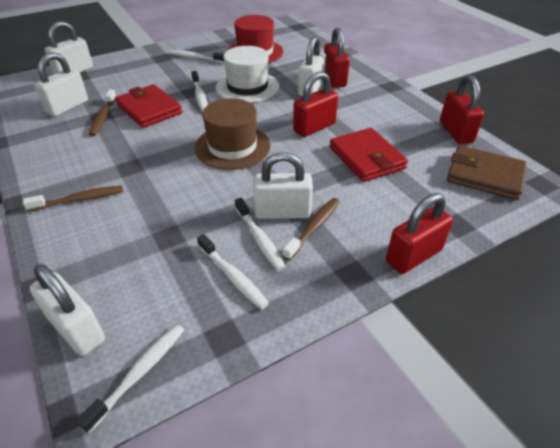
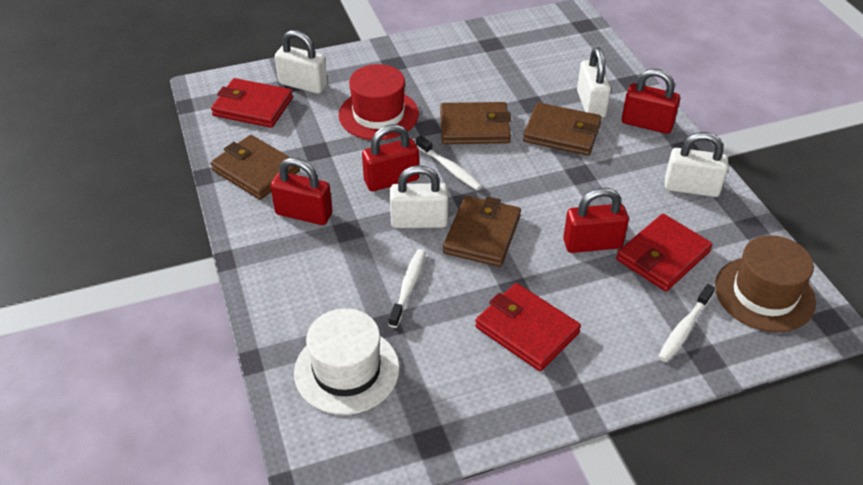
brown toothbrush: 3 -> 0
brown wallet: 1 -> 4
red wallet: 2 -> 3
white padlock: 5 -> 4
white toothbrush: 5 -> 3

